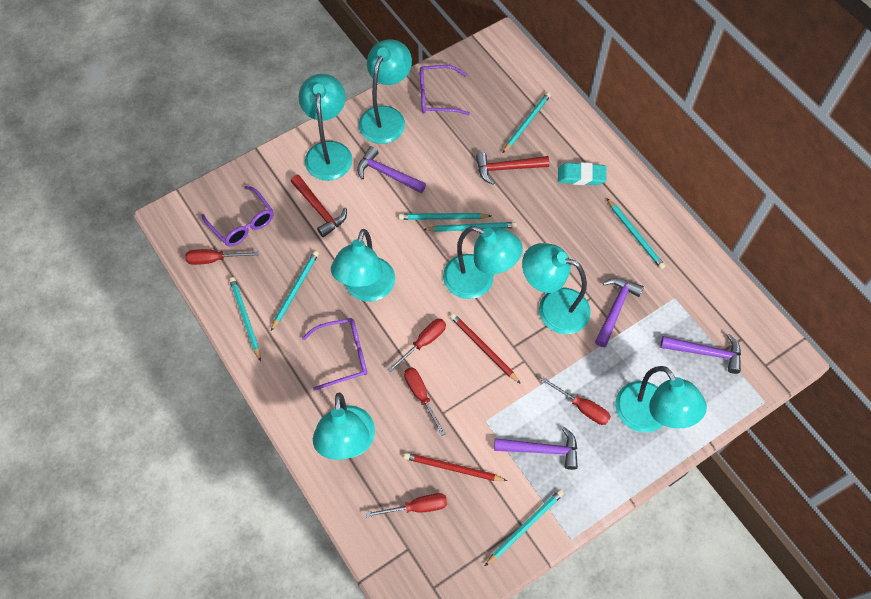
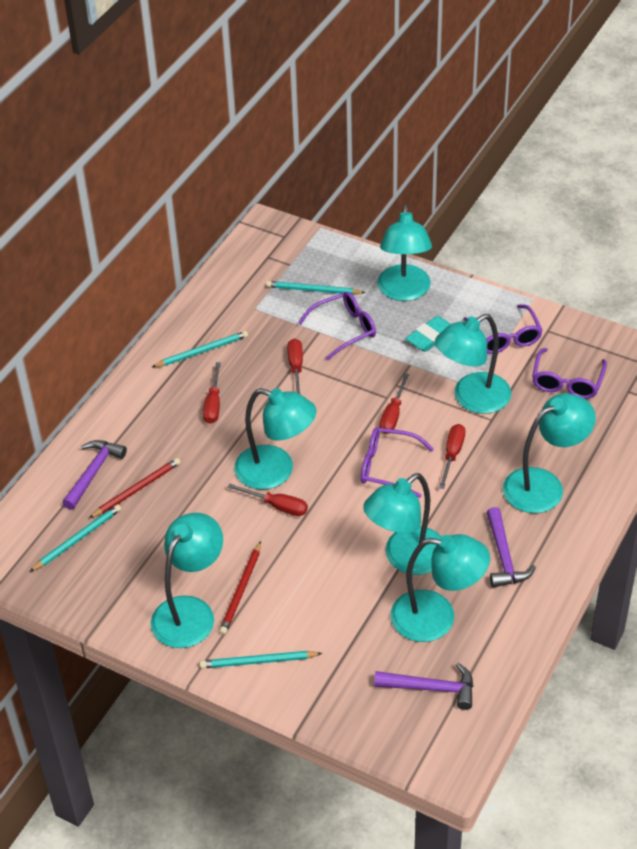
purple glasses: 3 -> 4
purple hammer: 4 -> 3
red hammer: 2 -> 0
turquoise pencil: 7 -> 4

